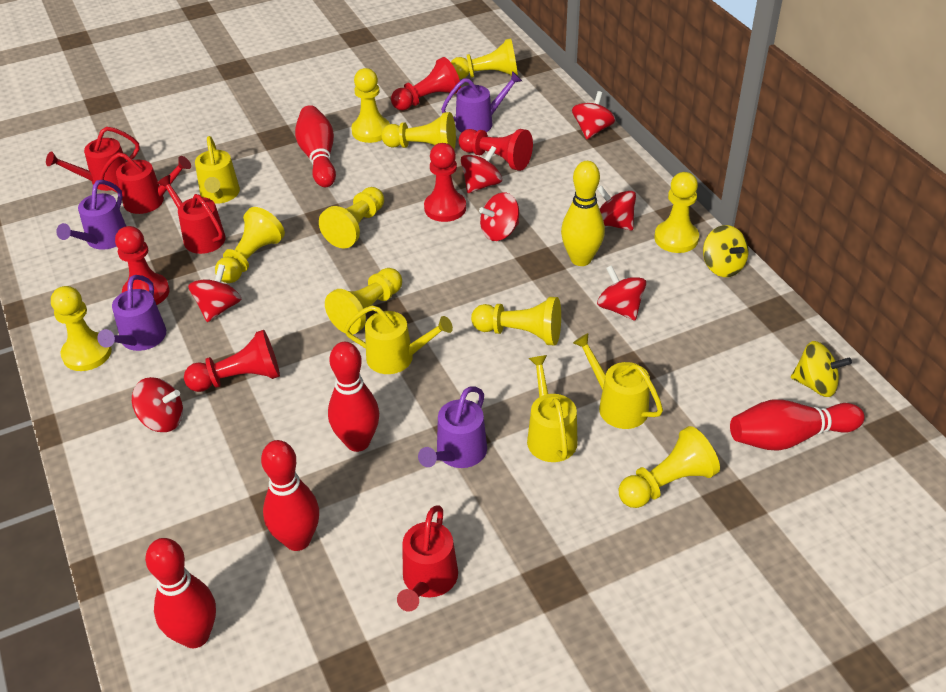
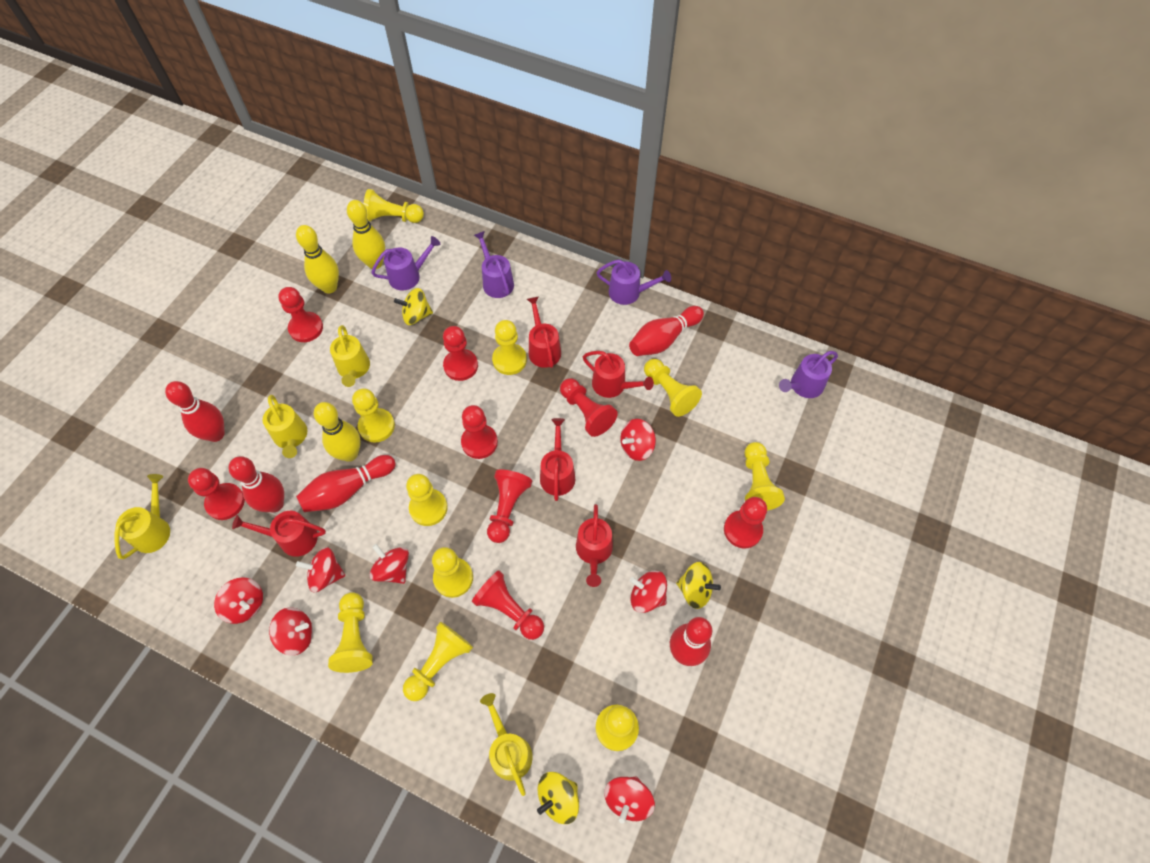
red pawn: 5 -> 8
red watering can: 4 -> 5
yellow bowling pin: 1 -> 3
yellow spinning top: 2 -> 3

